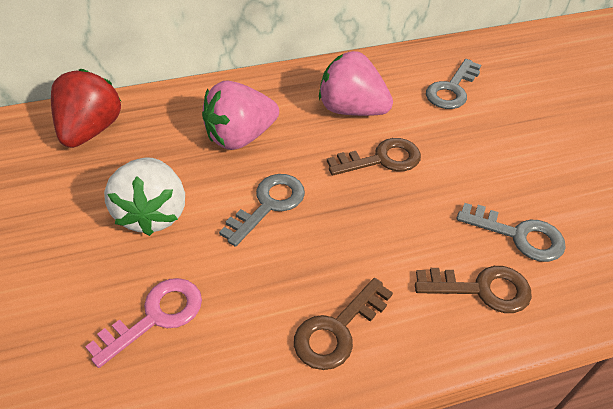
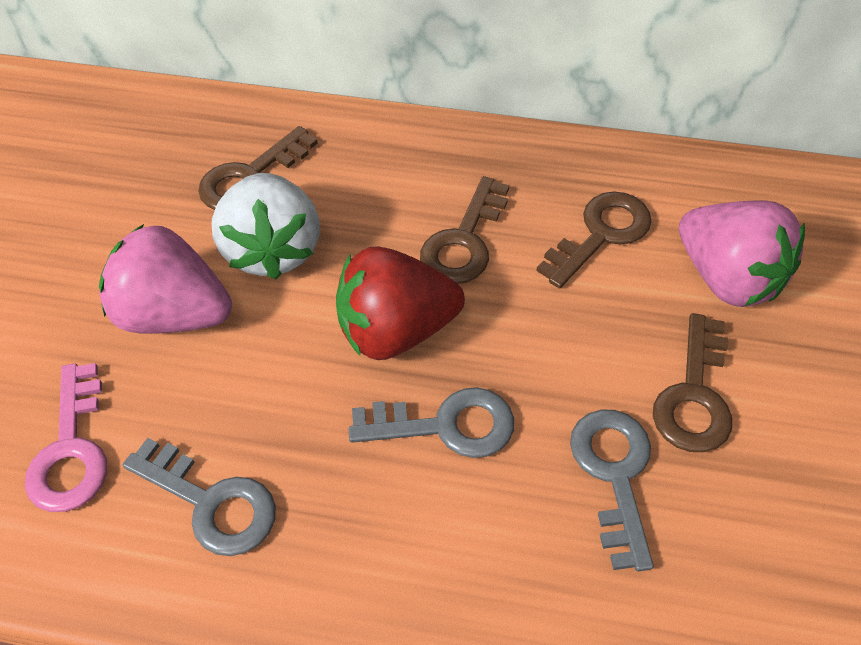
brown key: 3 -> 4

